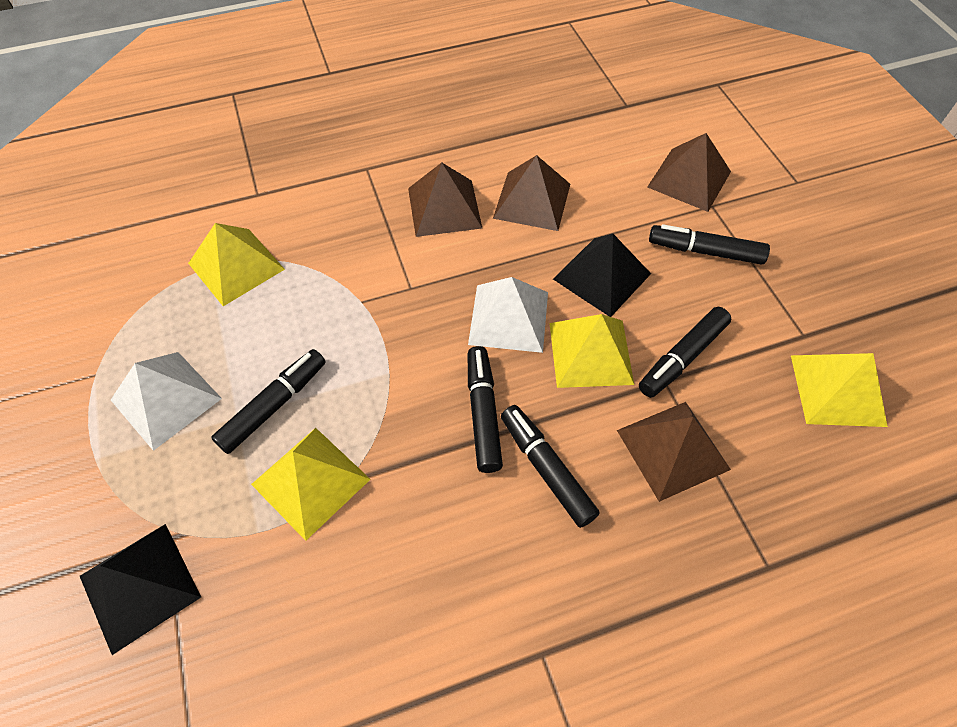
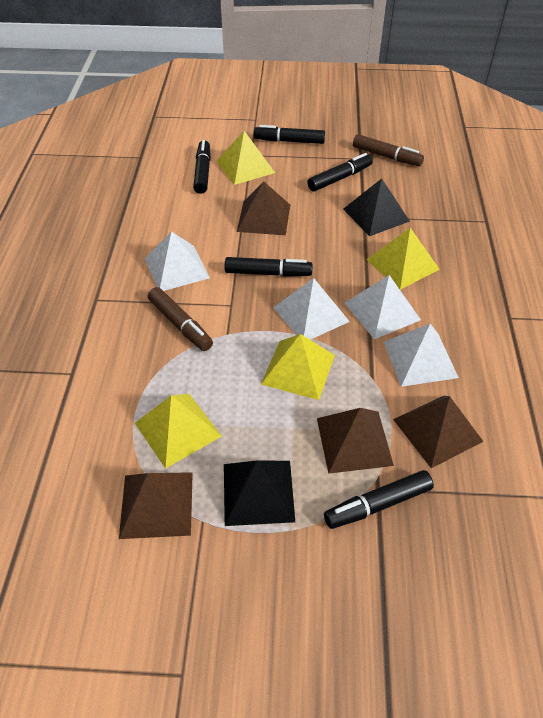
brown marker: 0 -> 2
white pyramid: 2 -> 4

